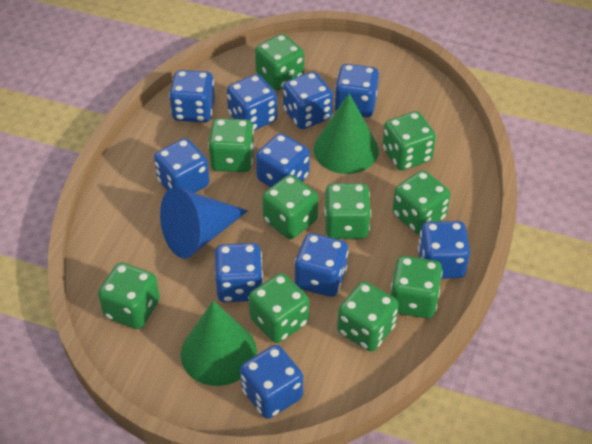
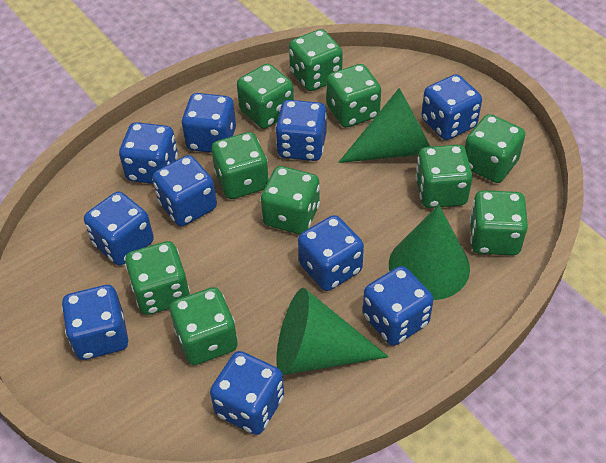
blue cone: 1 -> 0
green cone: 2 -> 3

